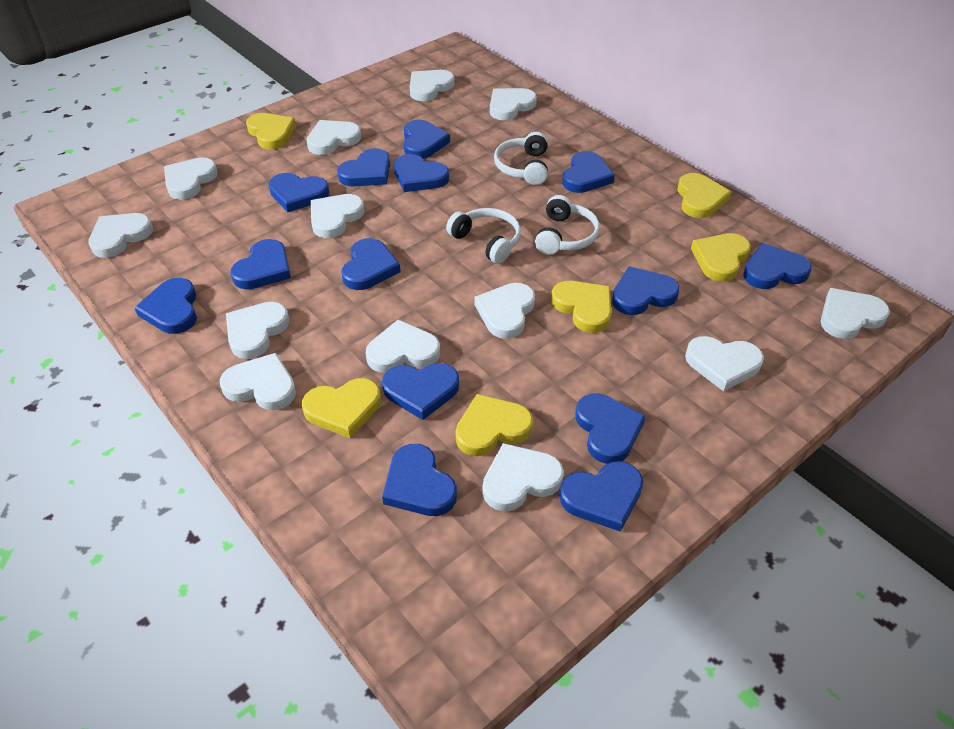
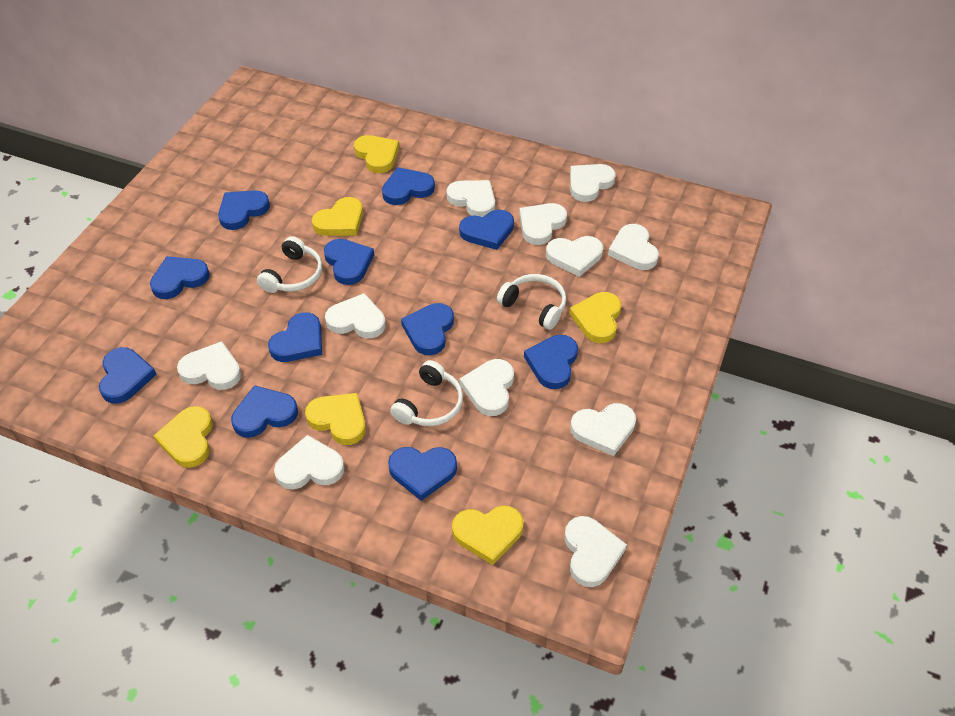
blue heart: 14 -> 11
white heart: 13 -> 11

